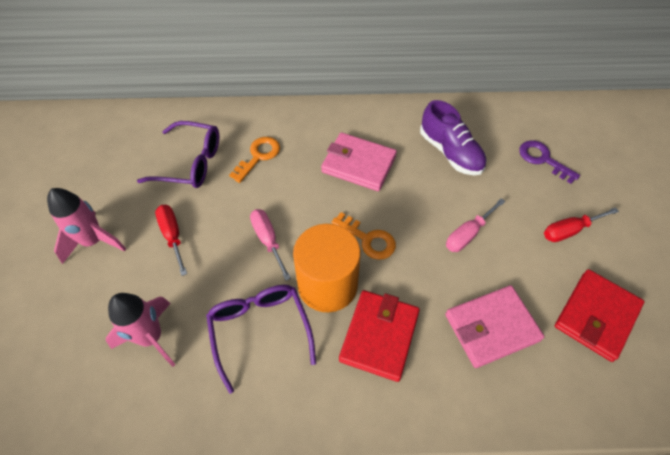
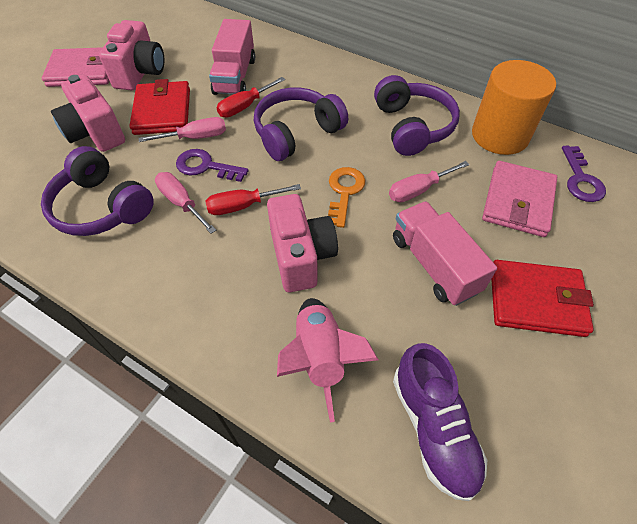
orange key: 2 -> 1
pink camera: 0 -> 3
pink rocket: 2 -> 1
pink screwdriver: 2 -> 3
pink truck: 0 -> 2
purple glasses: 2 -> 0
purple headphones: 0 -> 3
purple key: 1 -> 2

